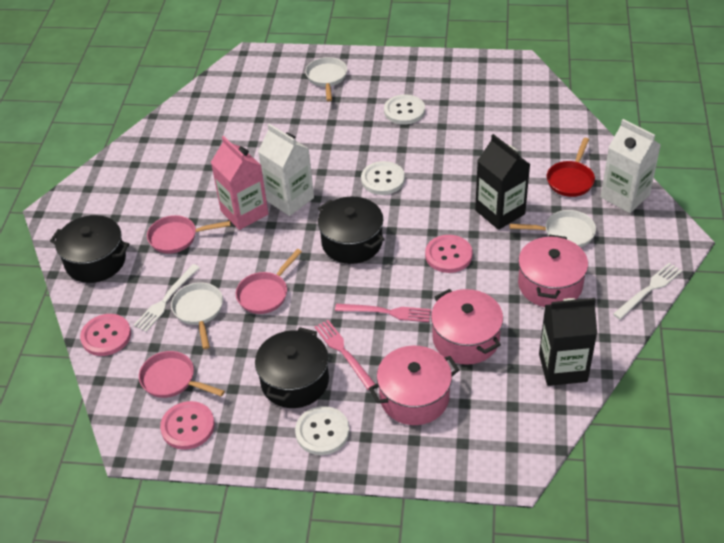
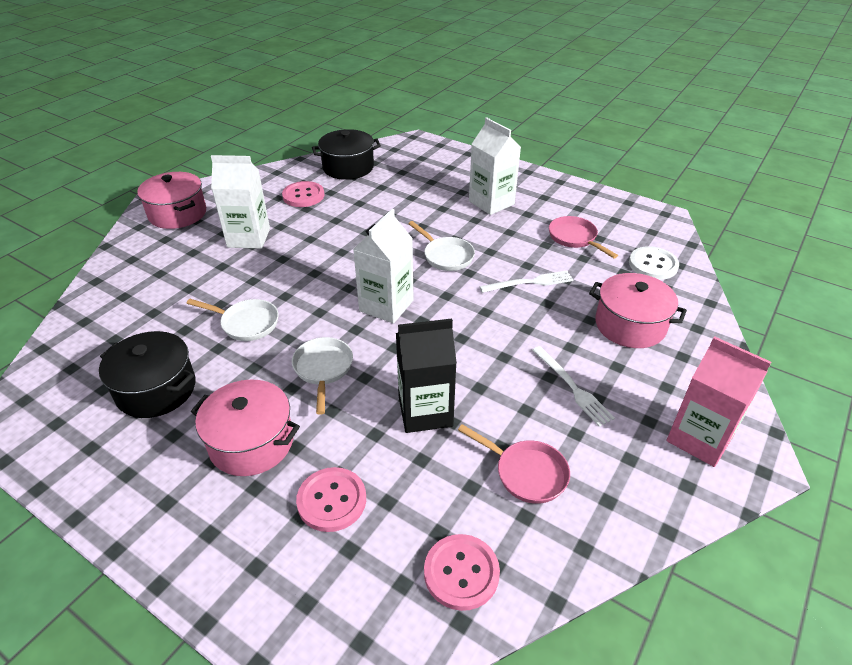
black carton: 2 -> 1
black pot: 3 -> 2
pink fork: 2 -> 0
pink pan: 3 -> 2
red pan: 1 -> 0
white button: 3 -> 1
white carton: 2 -> 3

